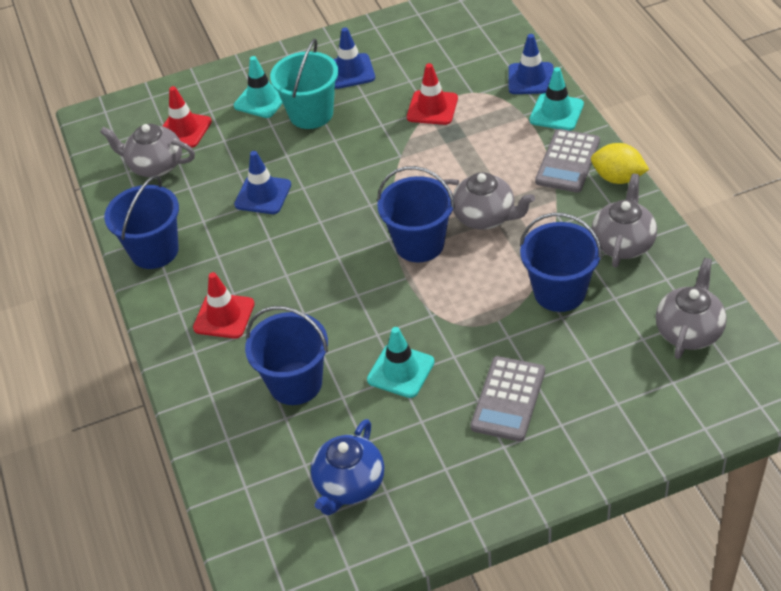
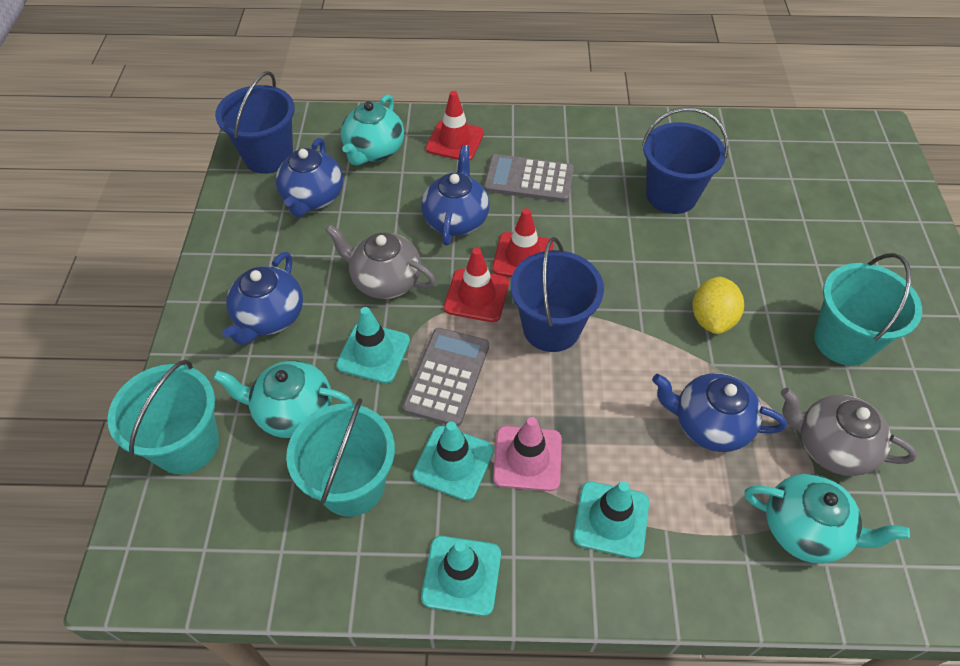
blue bucket: 4 -> 3
blue teapot: 1 -> 4
blue traffic cone: 3 -> 0
grey teapot: 4 -> 2
pink traffic cone: 0 -> 1
turquoise bucket: 1 -> 3
turquoise teapot: 0 -> 3
turquoise traffic cone: 3 -> 4

